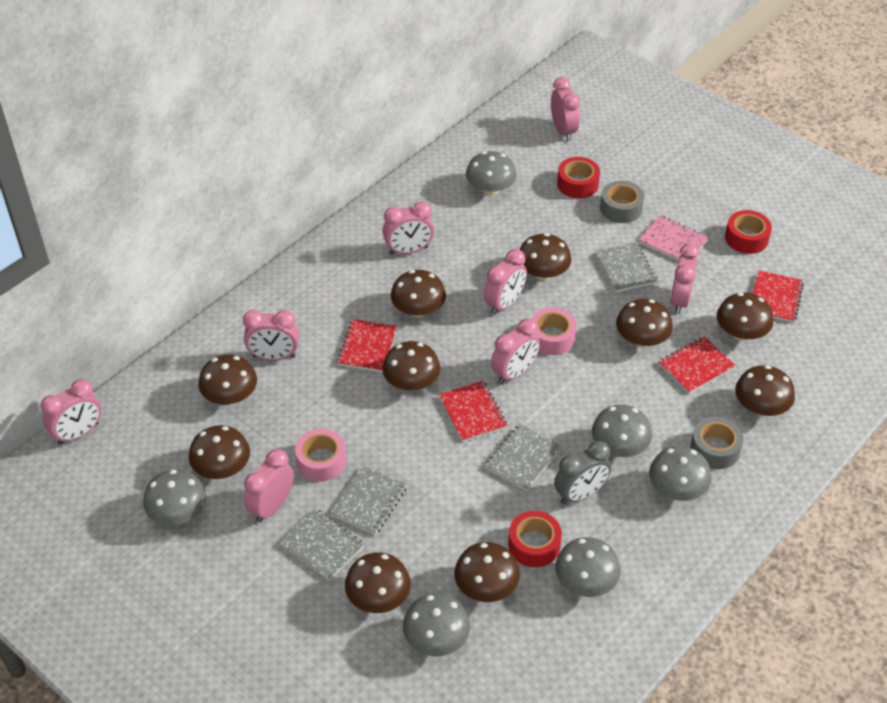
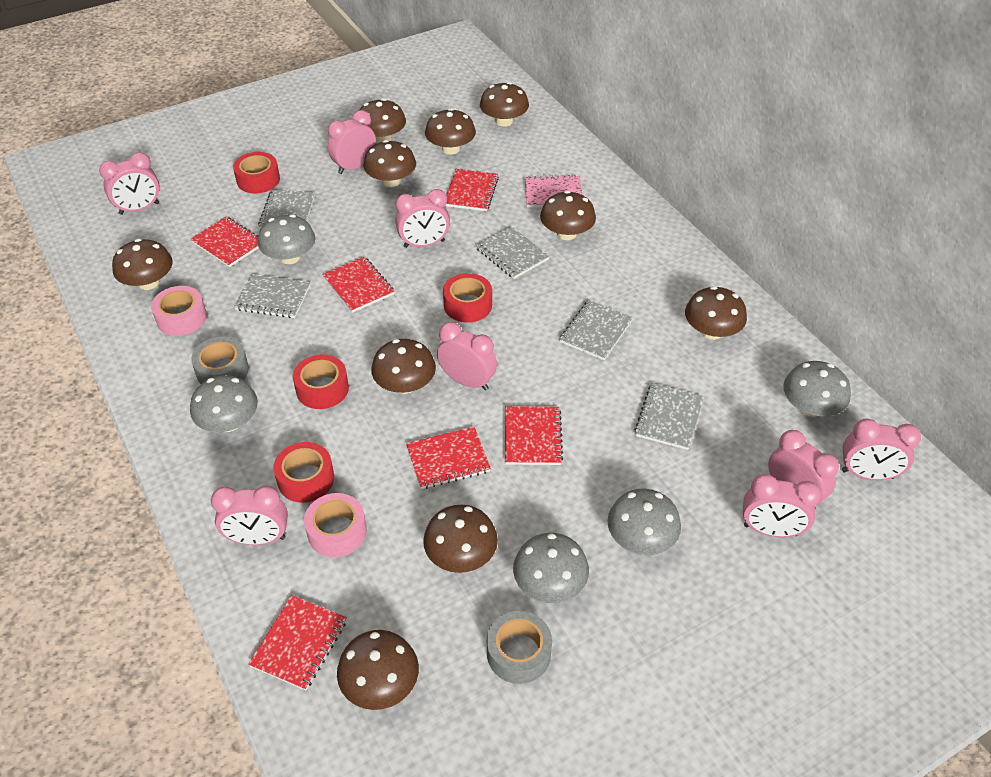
grey clock: 1 -> 0
grey mushroom: 6 -> 5
grey notebook: 4 -> 5
red notebook: 4 -> 6
red tape: 3 -> 4

